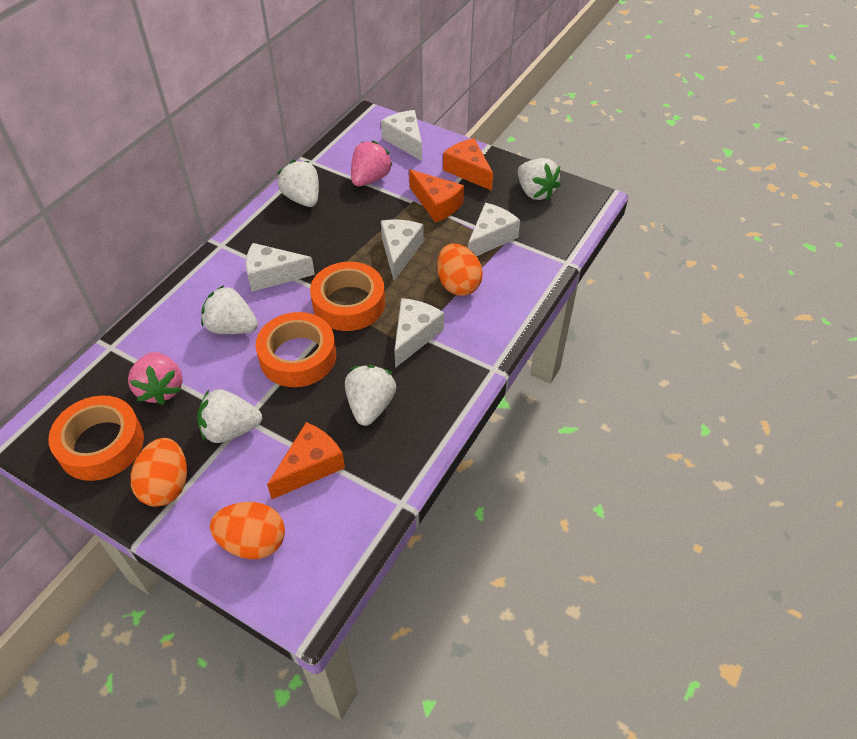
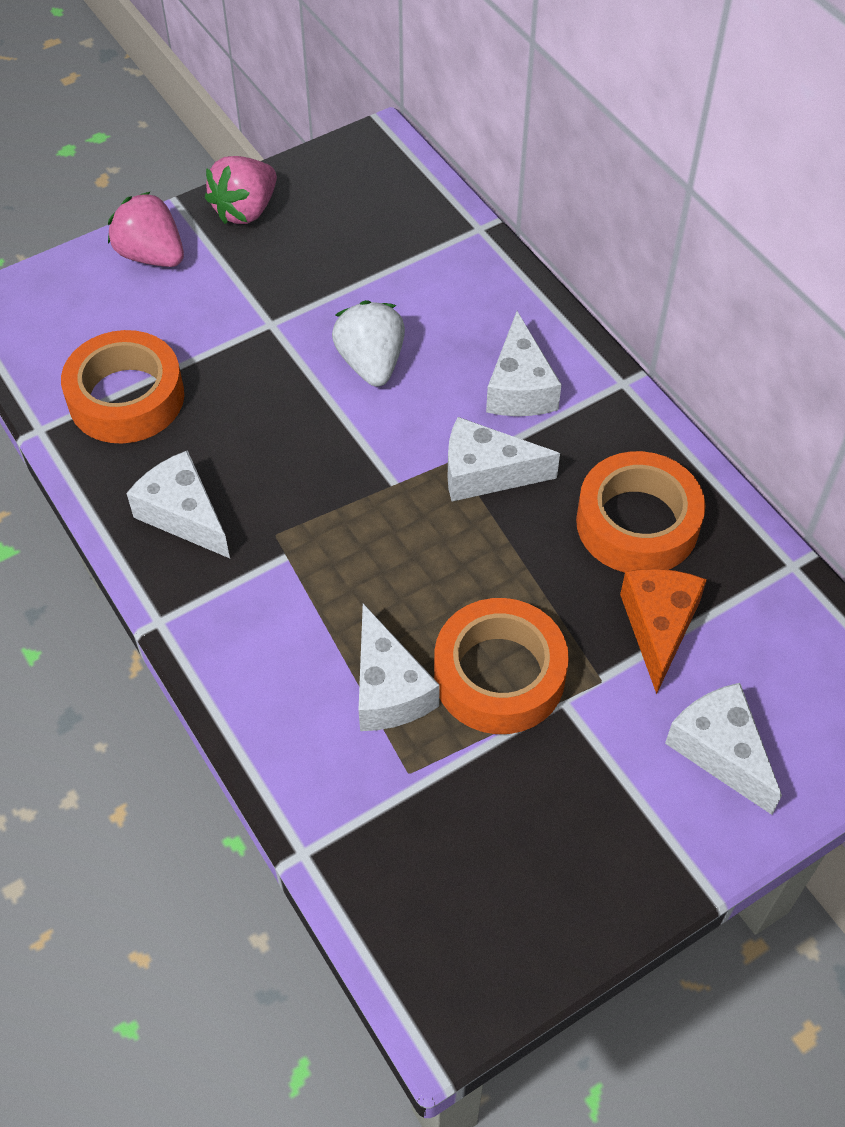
orange cheese: 3 -> 1
orange egg: 3 -> 0
white strawberry: 5 -> 1

